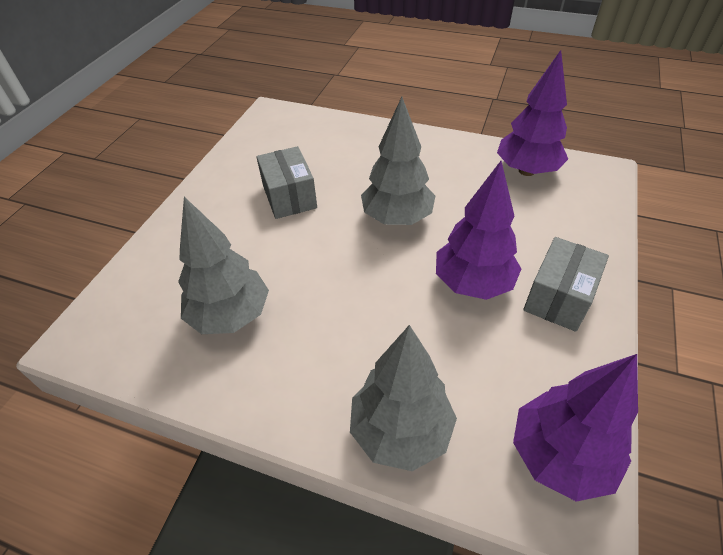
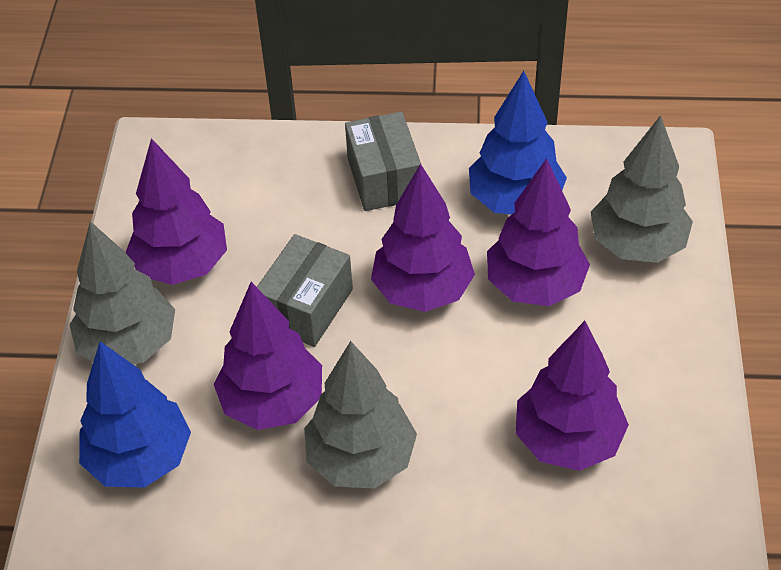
blue tree: 0 -> 2
purple tree: 3 -> 5

